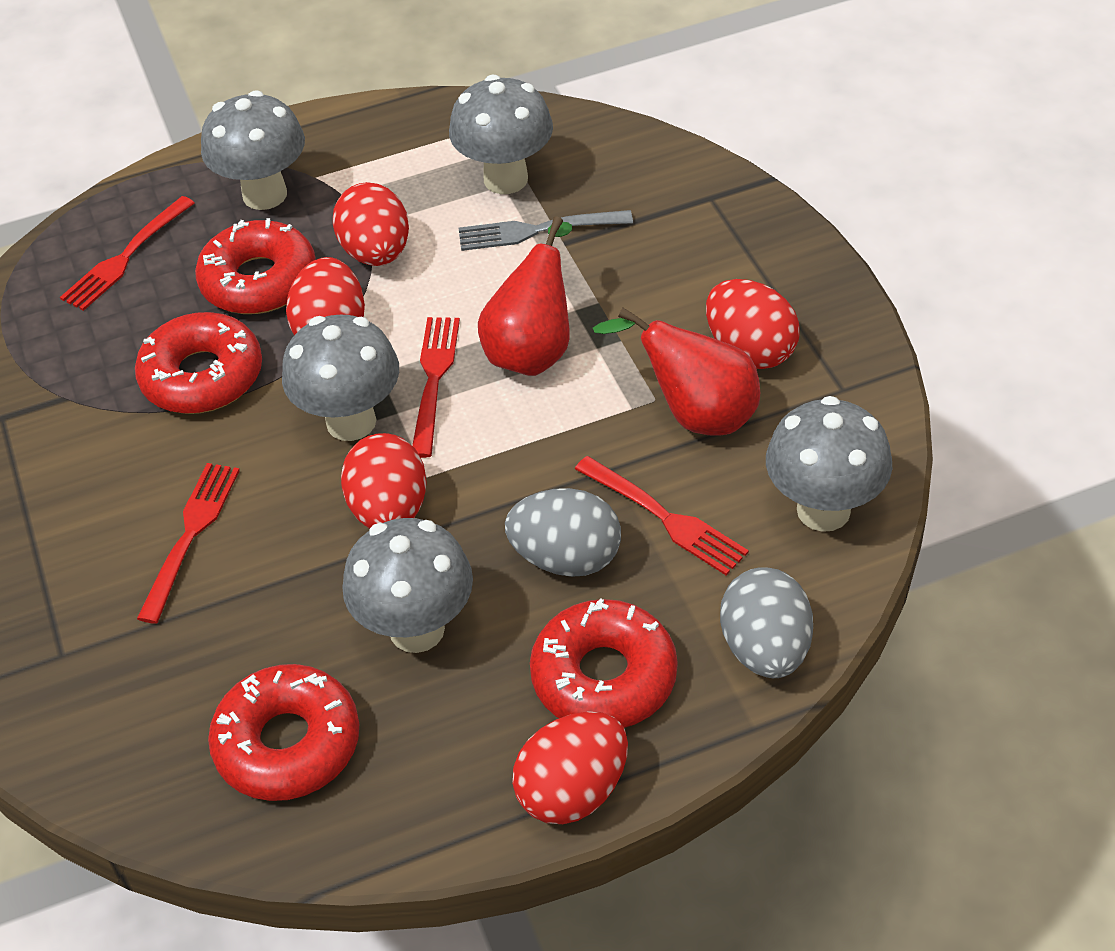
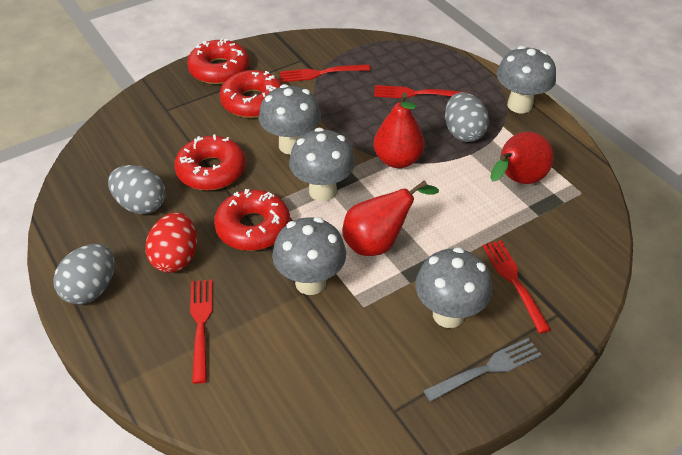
grey egg: 2 -> 3
red egg: 5 -> 1
red pear: 2 -> 3

